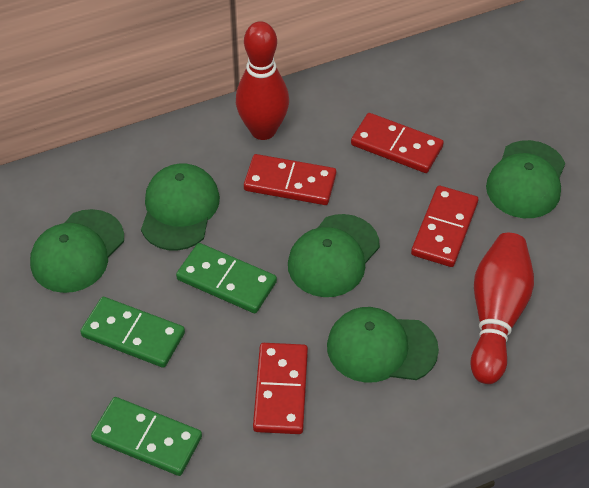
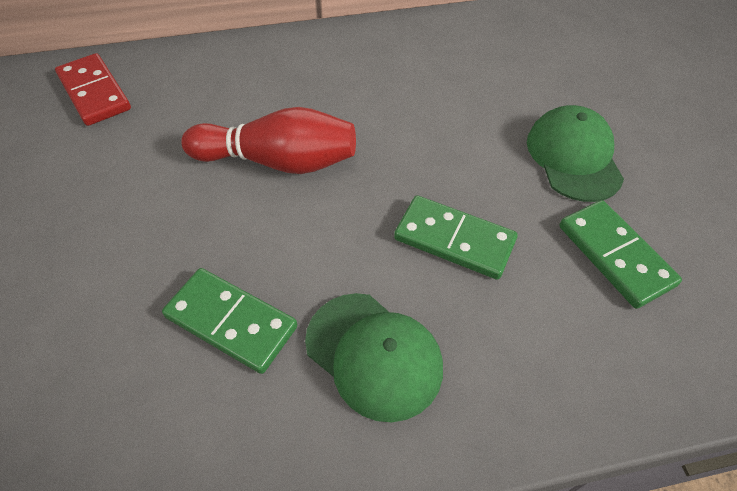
green cap: 5 -> 2
red bowling pin: 2 -> 1
red domino: 4 -> 1

